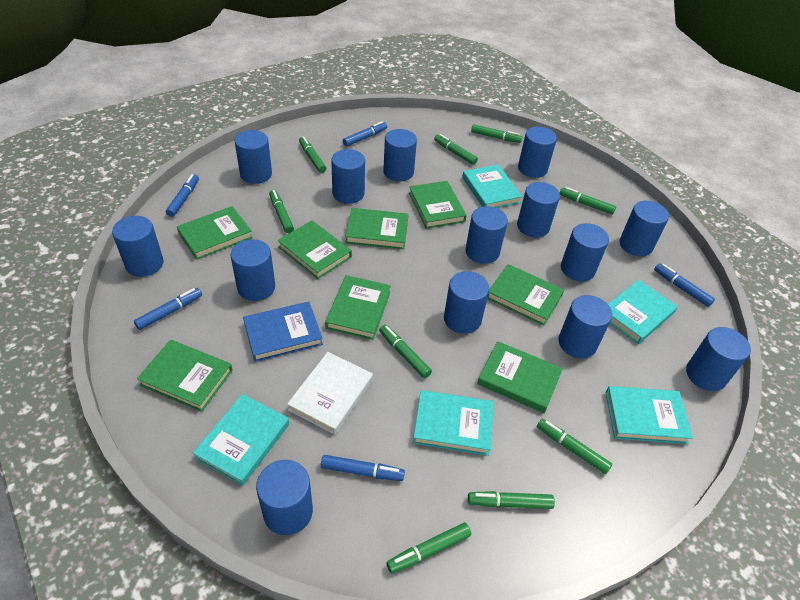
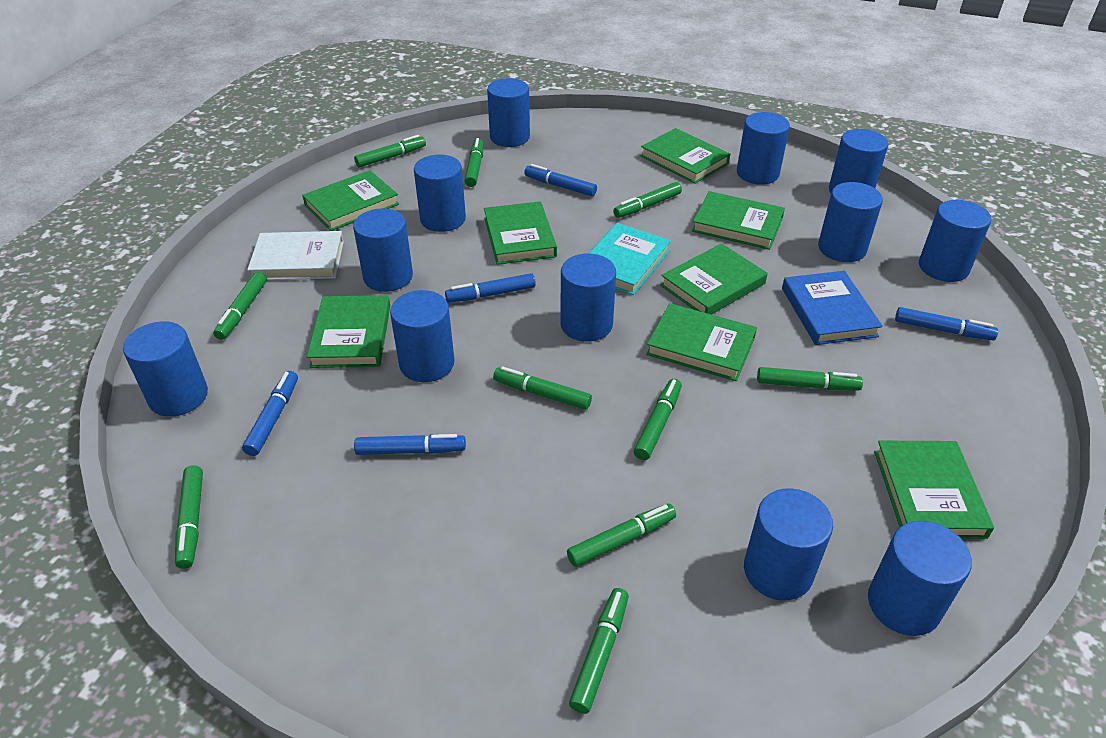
blue cylinder: 14 -> 12
green marker: 9 -> 10
turquoise book: 5 -> 1

